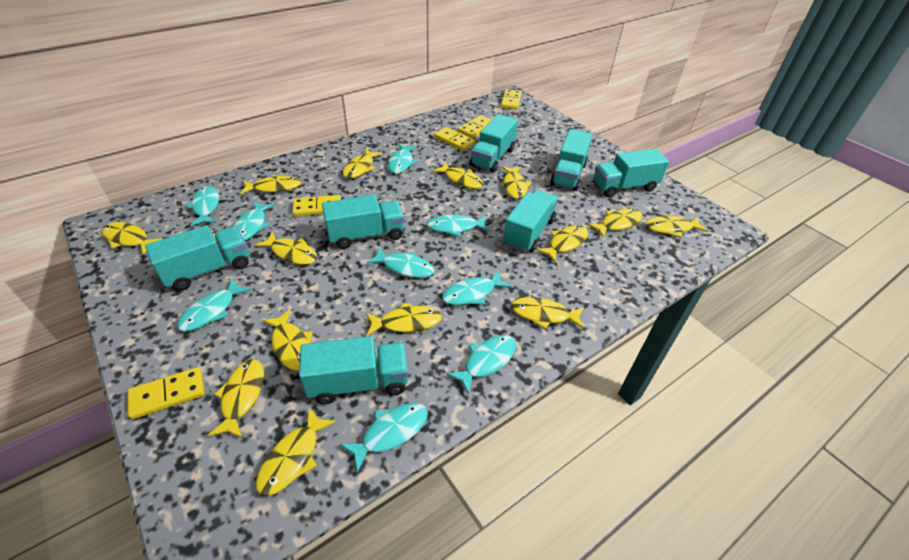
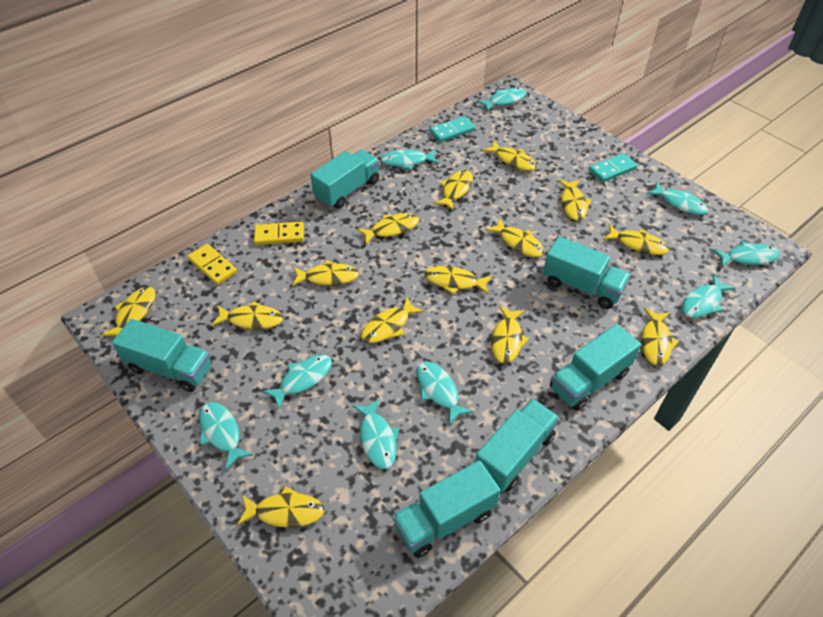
turquoise domino: 0 -> 2
turquoise truck: 7 -> 6
yellow domino: 5 -> 2

